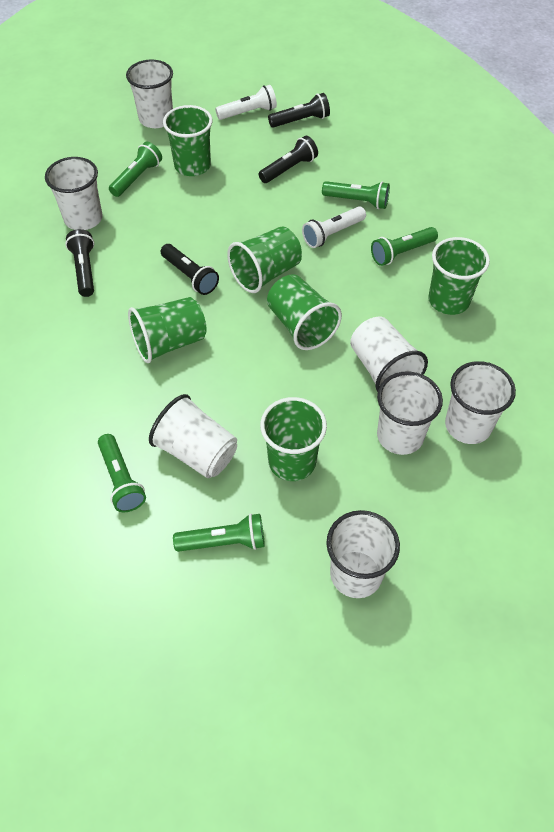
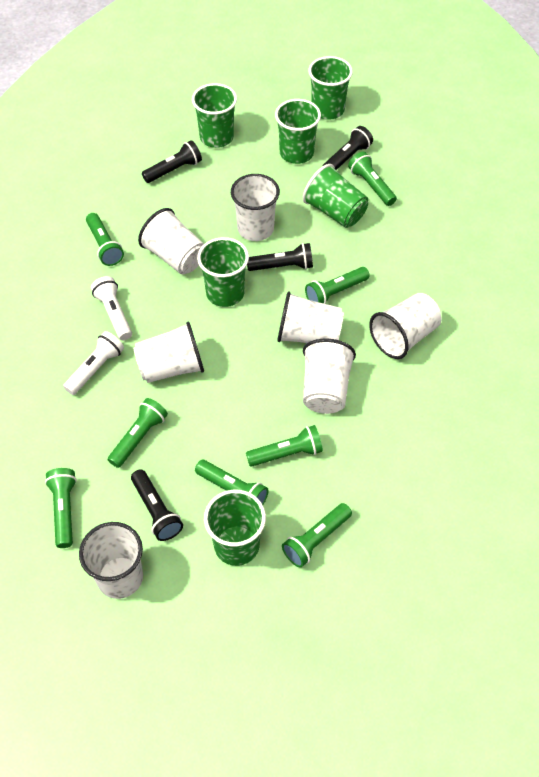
green flashlight: 5 -> 8

